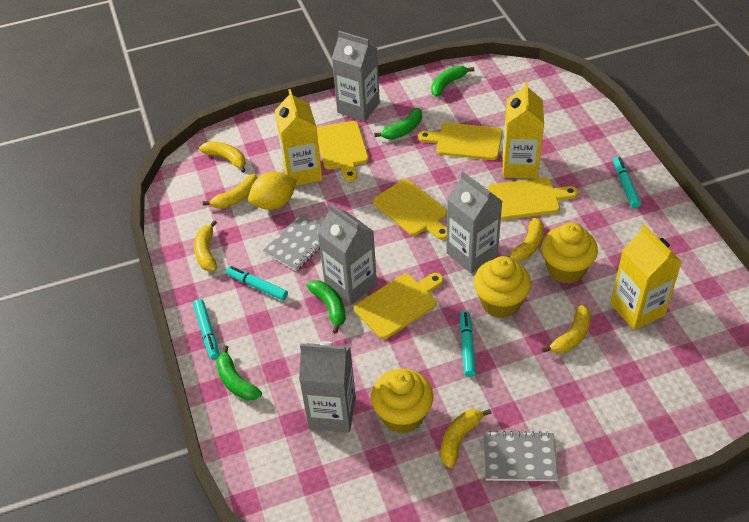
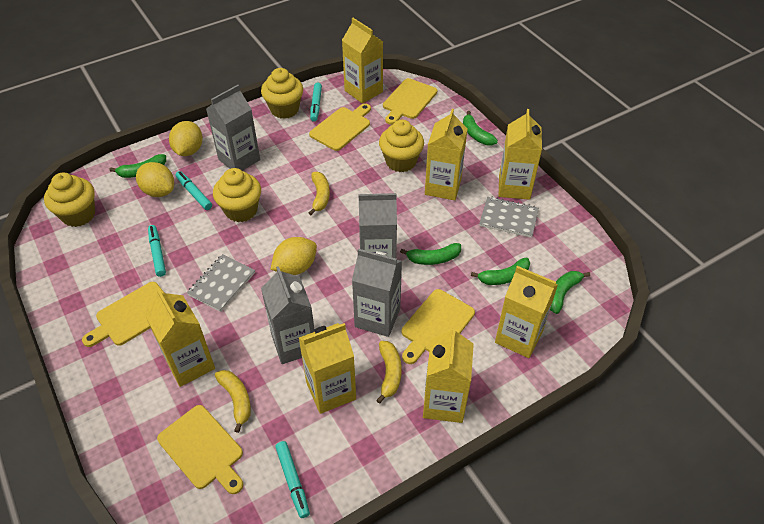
green banana: 4 -> 5
yellow banana: 6 -> 3
yellow carton: 3 -> 7
yellow cupcake: 3 -> 4
yellow lemon: 1 -> 3

